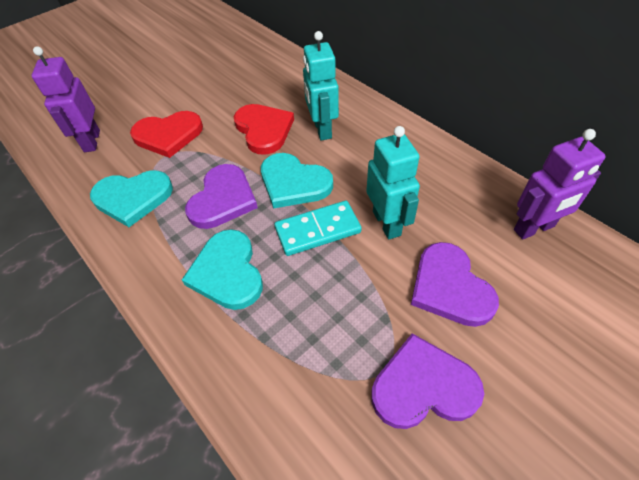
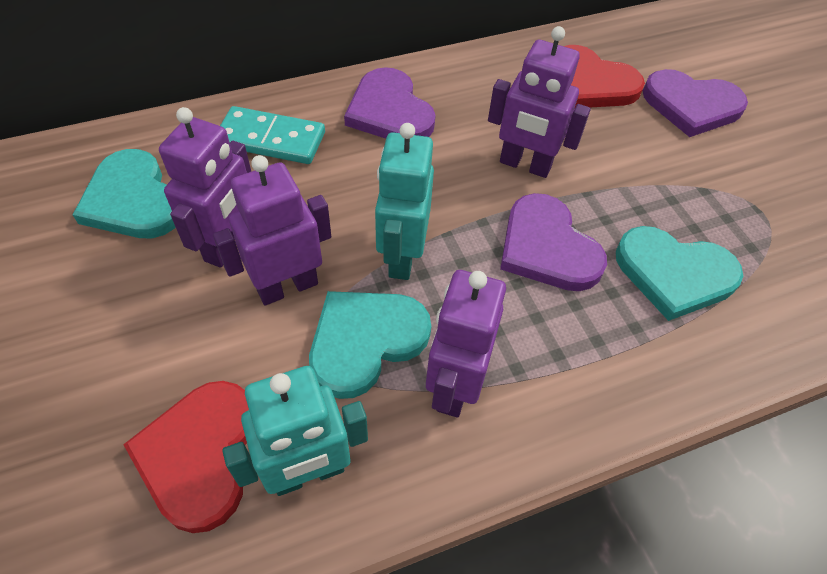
purple robot: 2 -> 4

